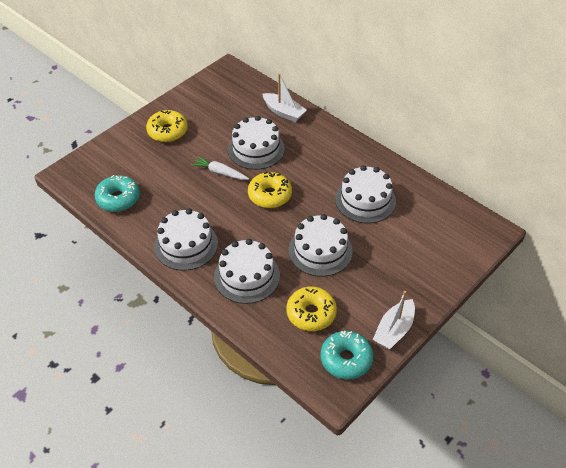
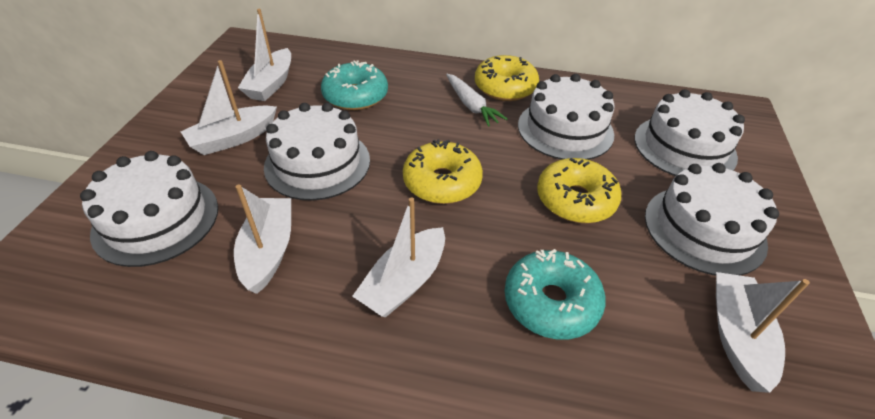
white boat: 2 -> 5

